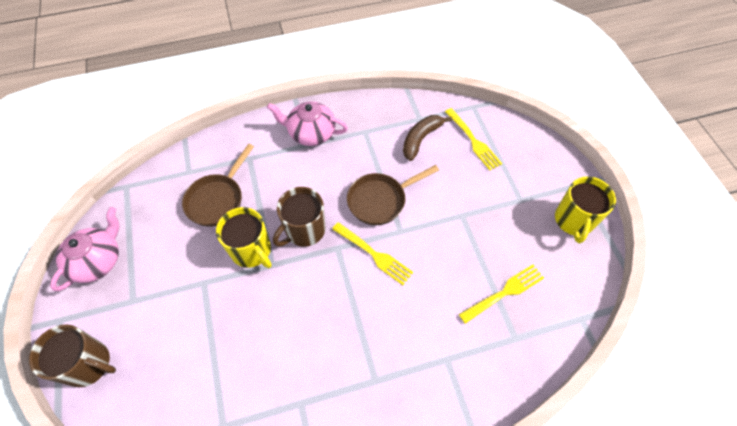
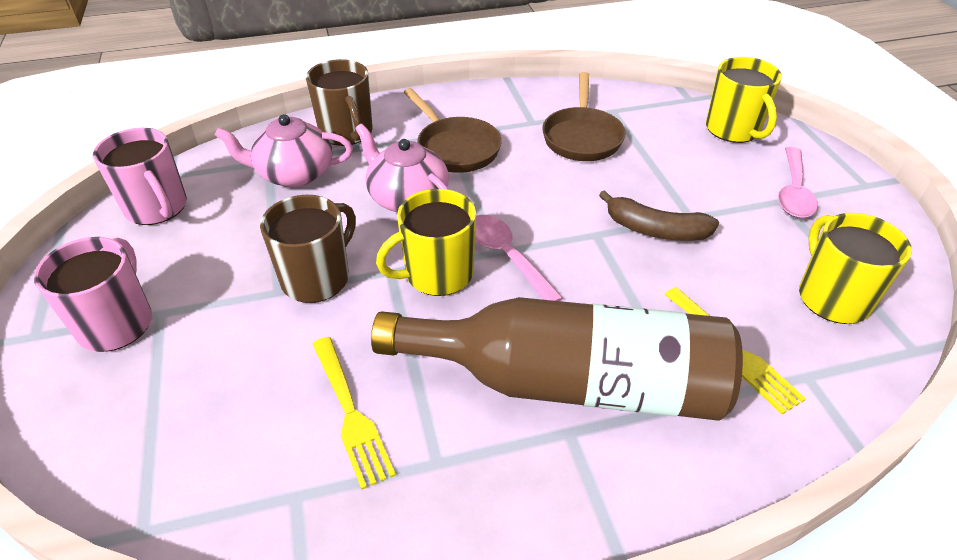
brown bottle: 0 -> 1
pink mug: 0 -> 2
pink spoon: 0 -> 2
yellow fork: 3 -> 2
yellow mug: 2 -> 3

